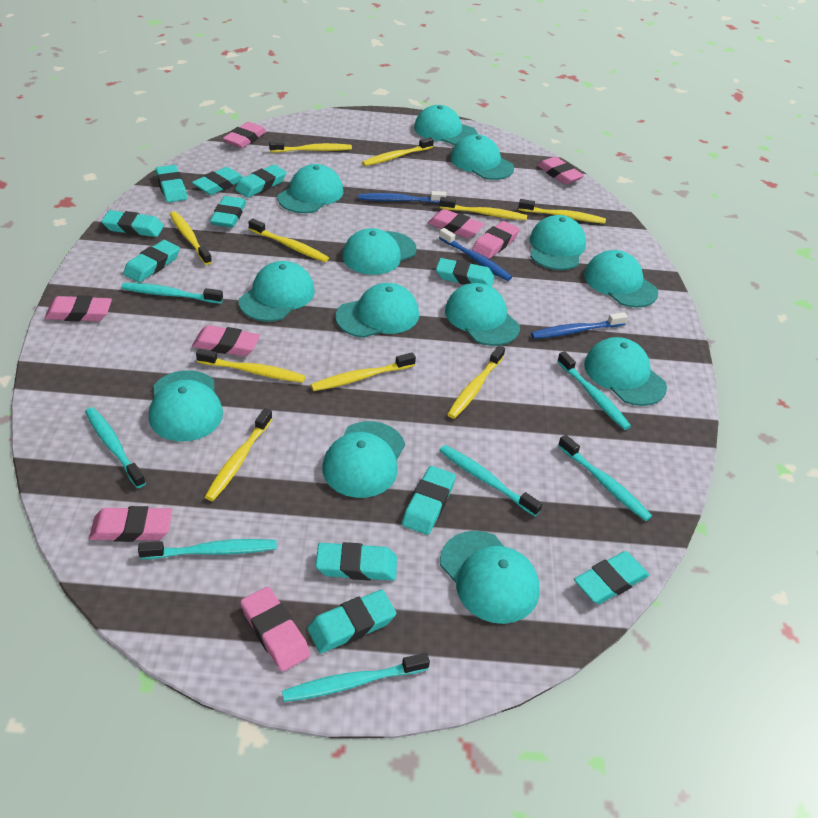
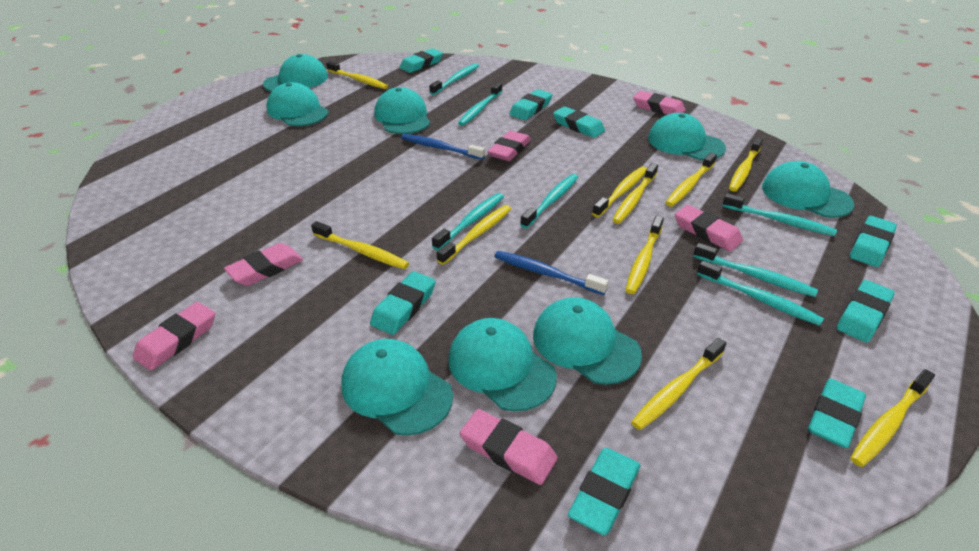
blue toothbrush: 3 -> 2
pink eraser: 8 -> 6
turquoise cap: 13 -> 8
turquoise eraser: 11 -> 8

